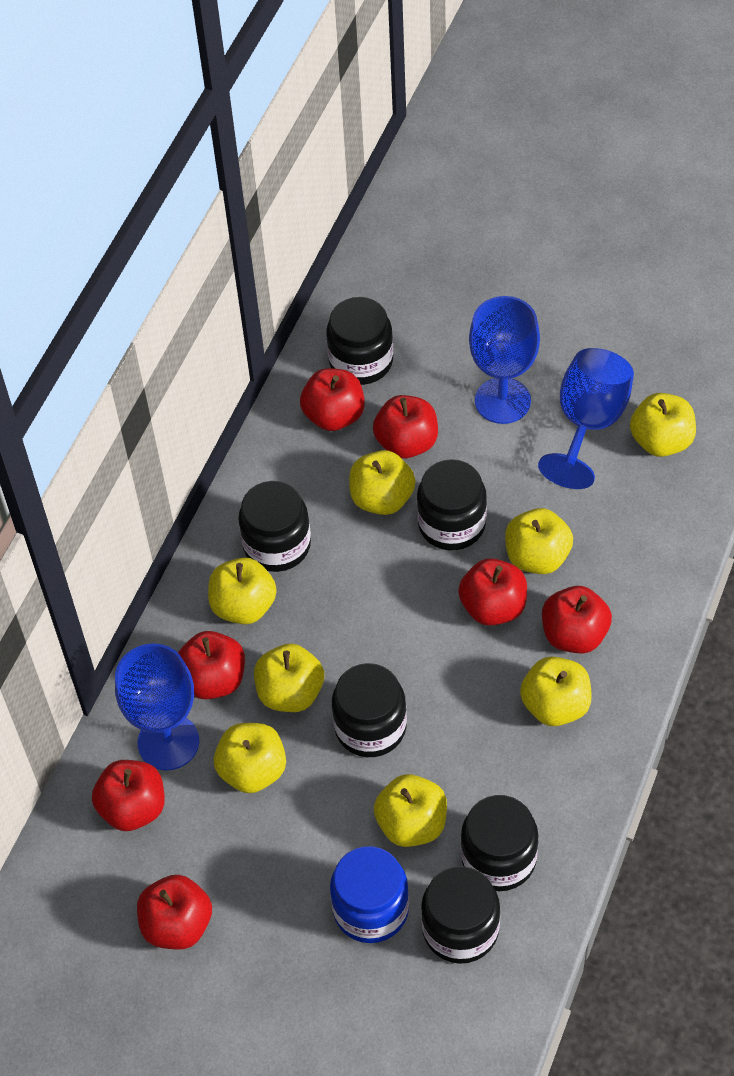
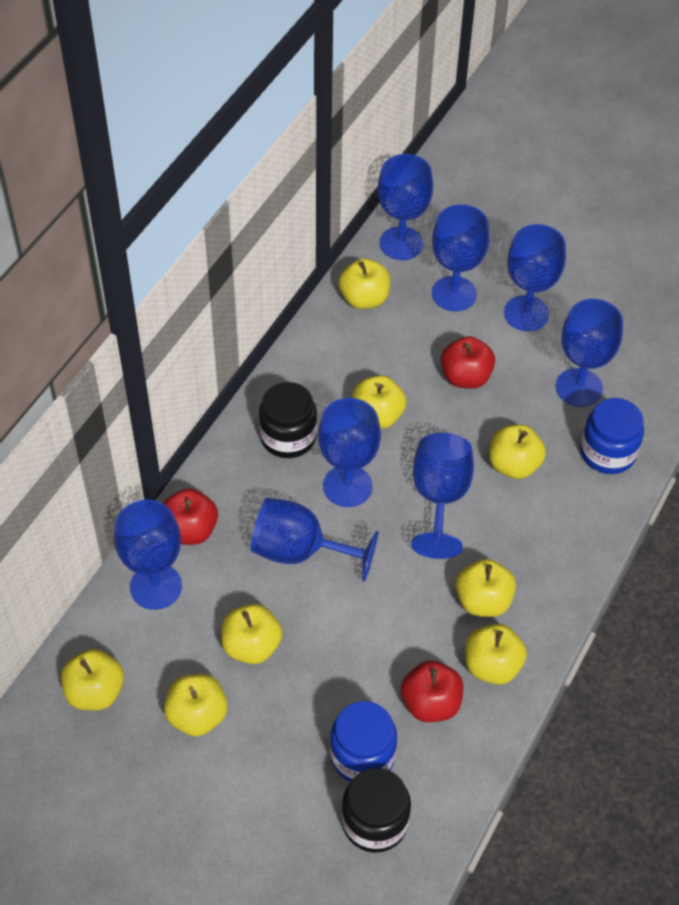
black jar: 6 -> 2
blue goblet: 3 -> 8
blue jar: 1 -> 2
red apple: 7 -> 3

